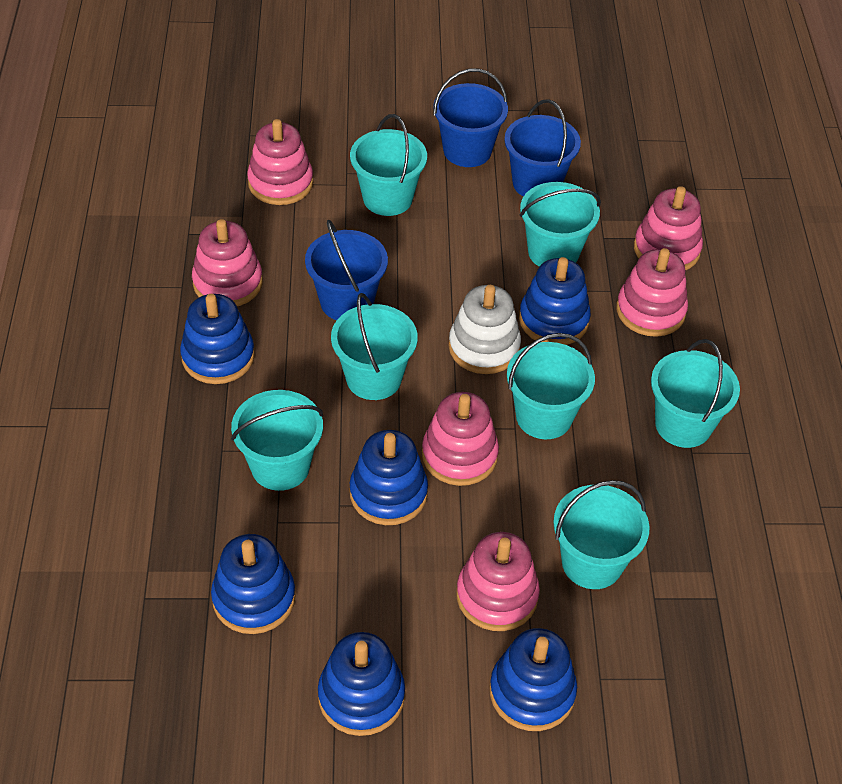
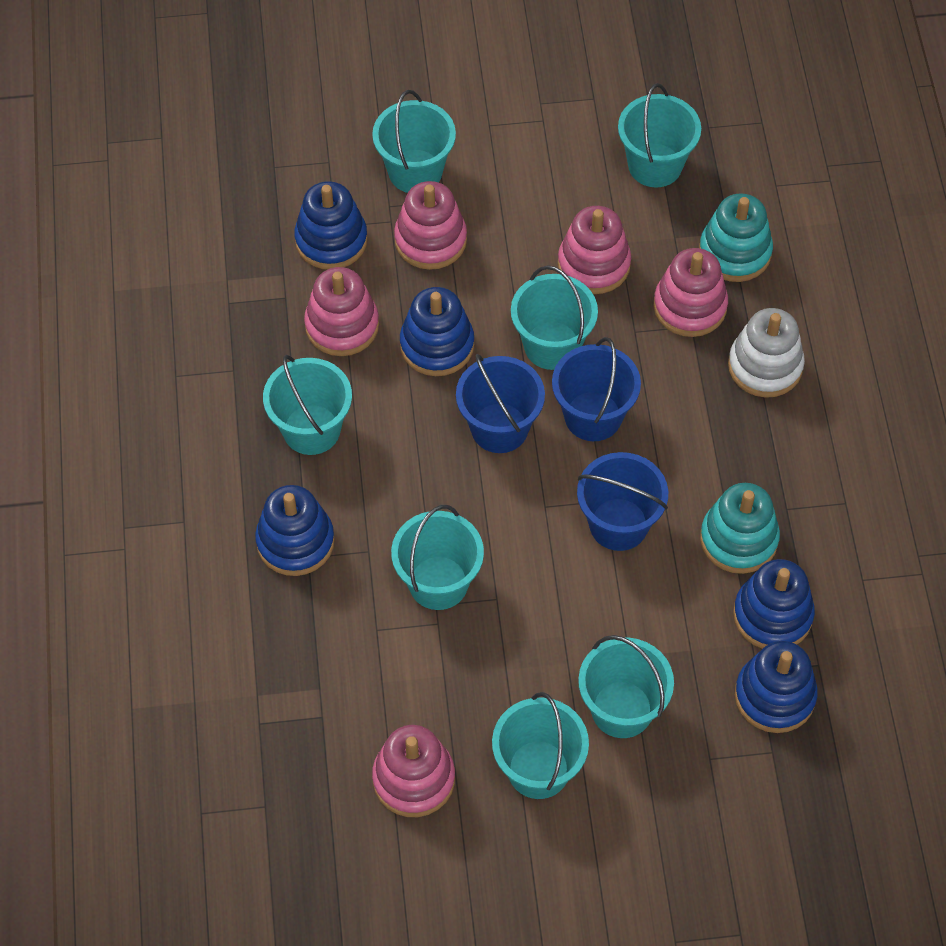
blue stacking toy: 6 -> 5
pink stacking toy: 6 -> 5
turquoise stacking toy: 0 -> 2

